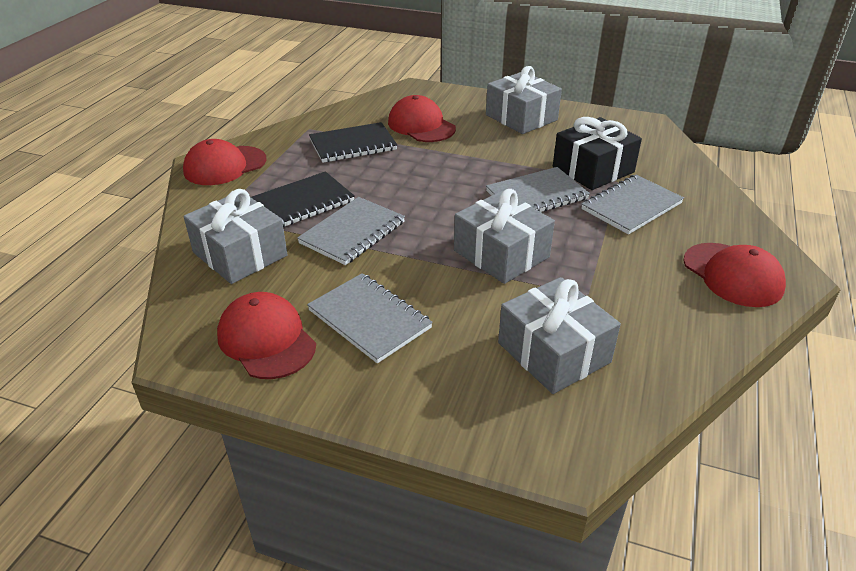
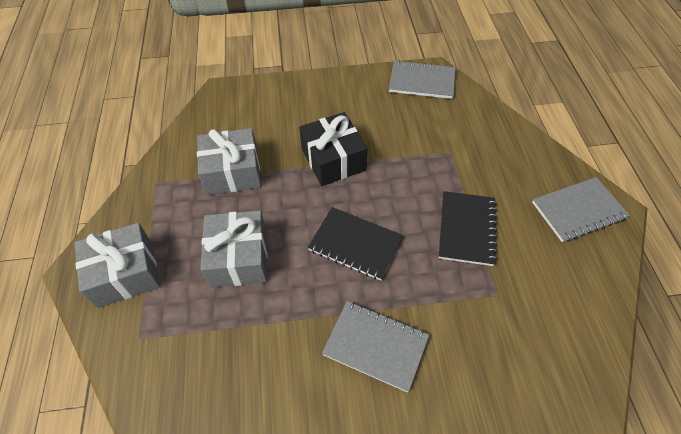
grey gift: 4 -> 3
grey notebook: 4 -> 3
red cap: 4 -> 0

